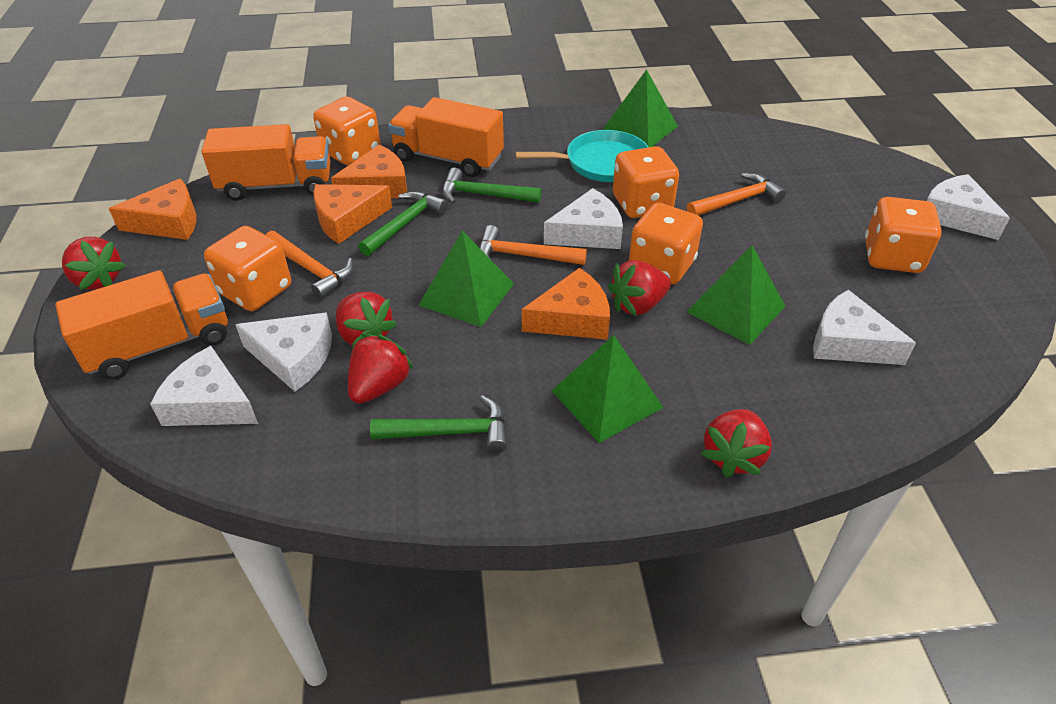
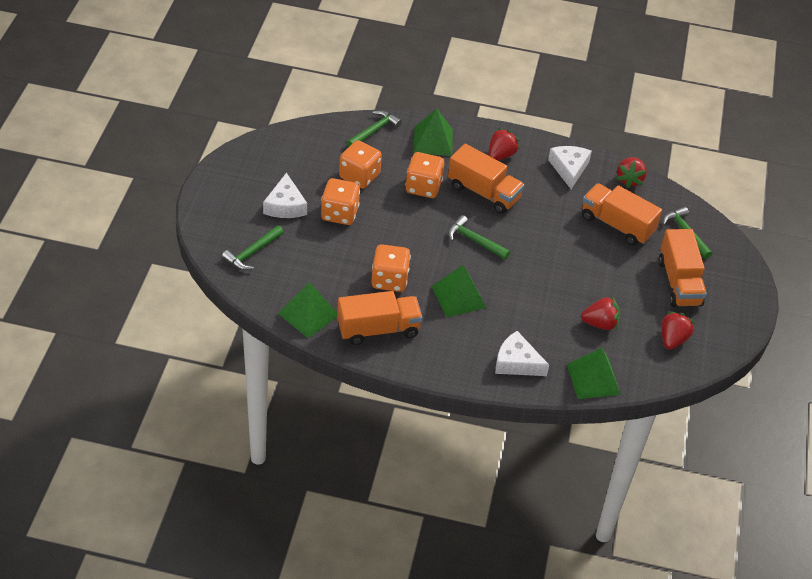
green hammer: 3 -> 4
orange cheese: 4 -> 0
orange dice: 5 -> 4
orange hammer: 3 -> 0
orange truck: 3 -> 4
red strawberry: 5 -> 4
turquoise pan: 1 -> 0
white cheese: 5 -> 3

